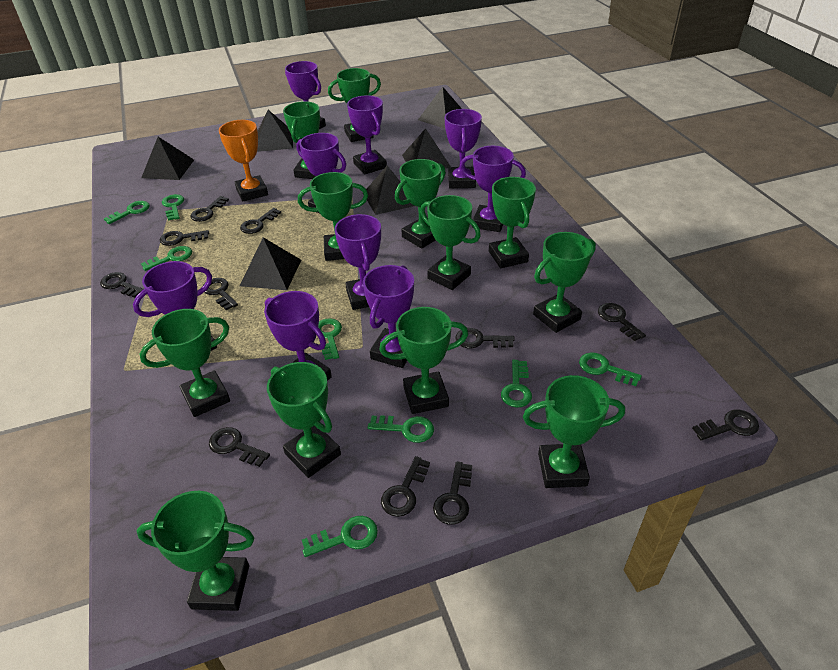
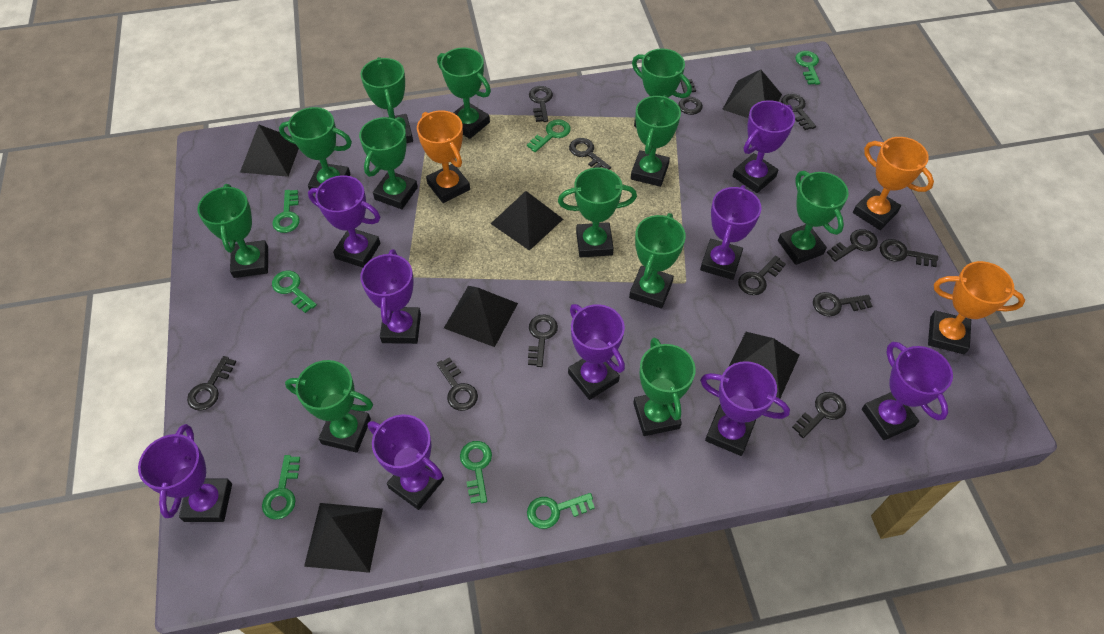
black key: 11 -> 12
green key: 8 -> 7
orange trophy: 1 -> 3

